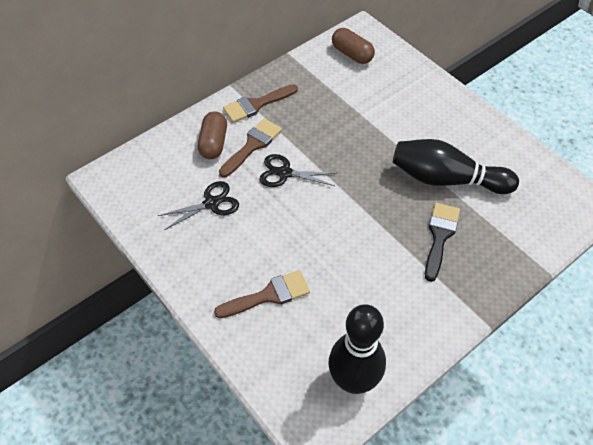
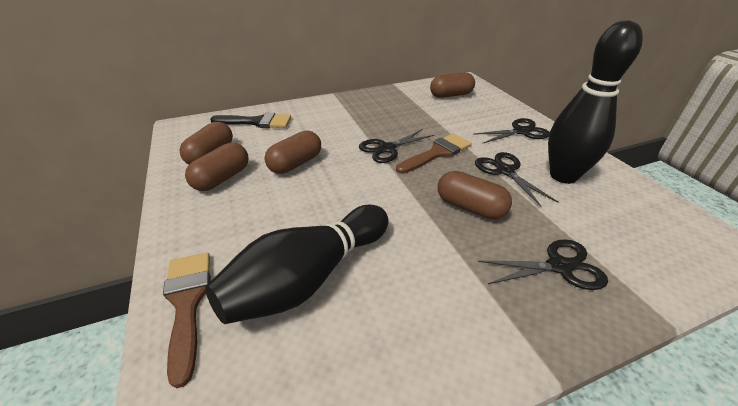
black scissors: 2 -> 4
brown brush: 3 -> 2
brown capsule: 2 -> 5

